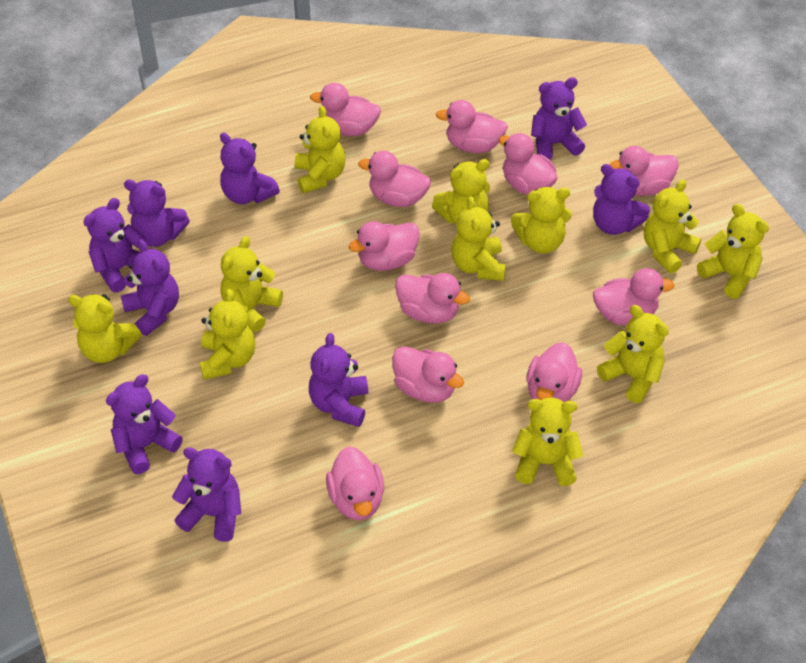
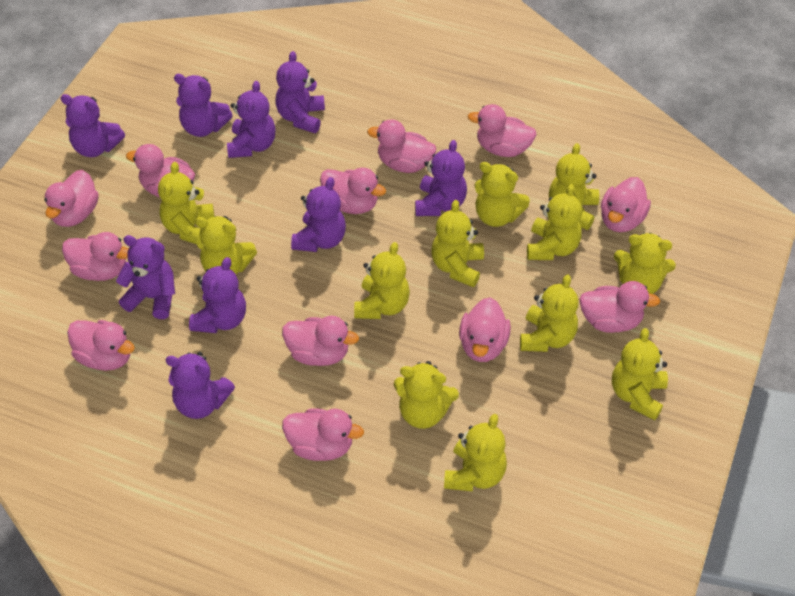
pink duck: 11 -> 12
yellow teddy bear: 11 -> 12

